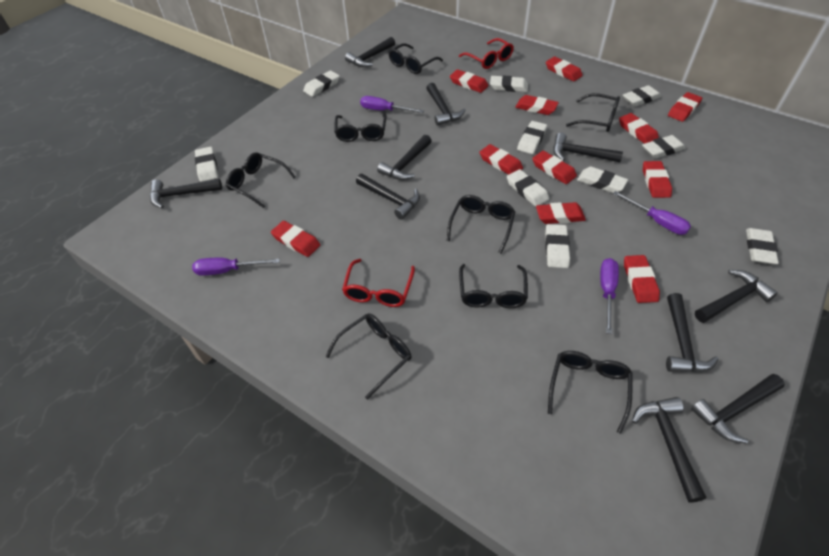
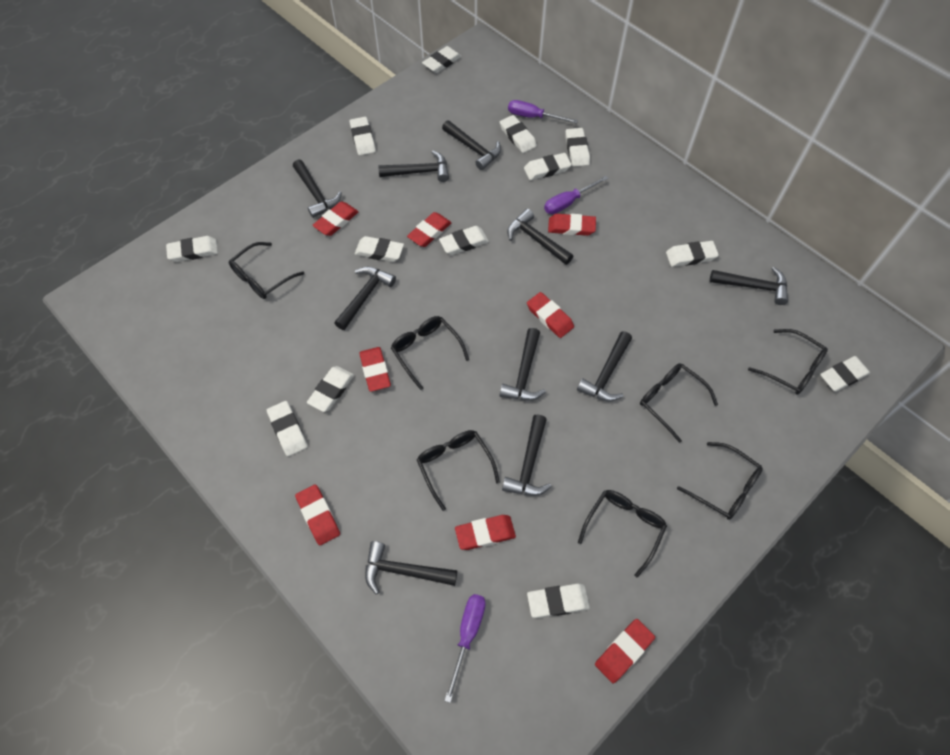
black glasses: 8 -> 7
purple screwdriver: 4 -> 3
red eraser: 11 -> 8
red glasses: 2 -> 0
white eraser: 10 -> 13

